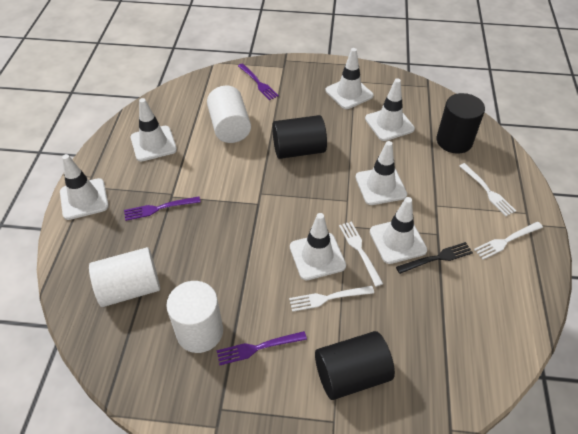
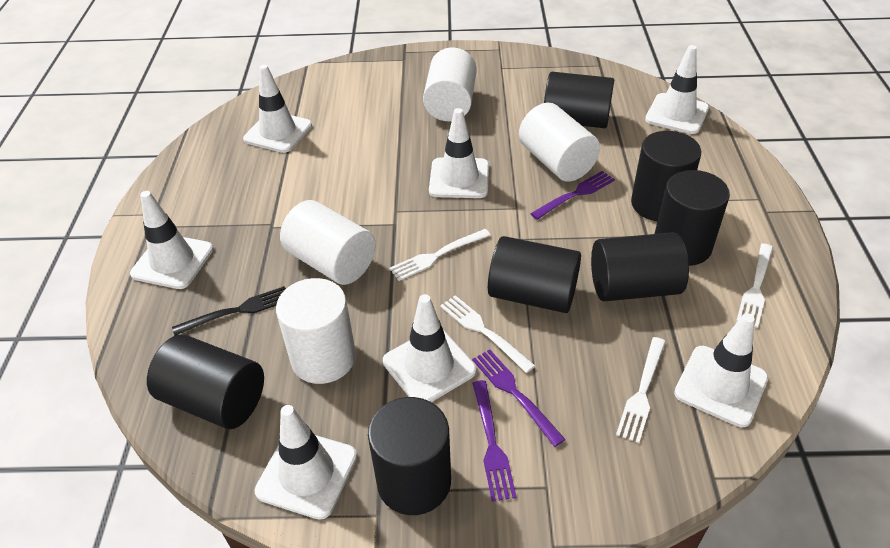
black cylinder: 3 -> 7
white cylinder: 3 -> 4

